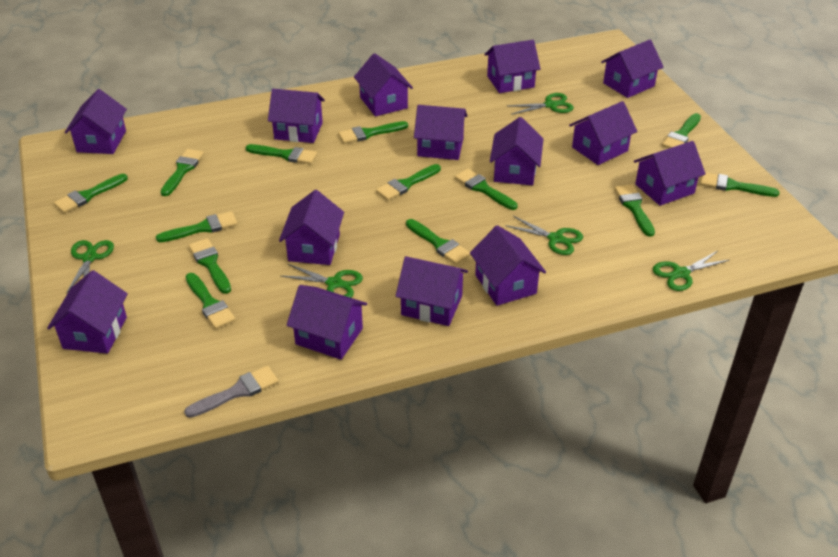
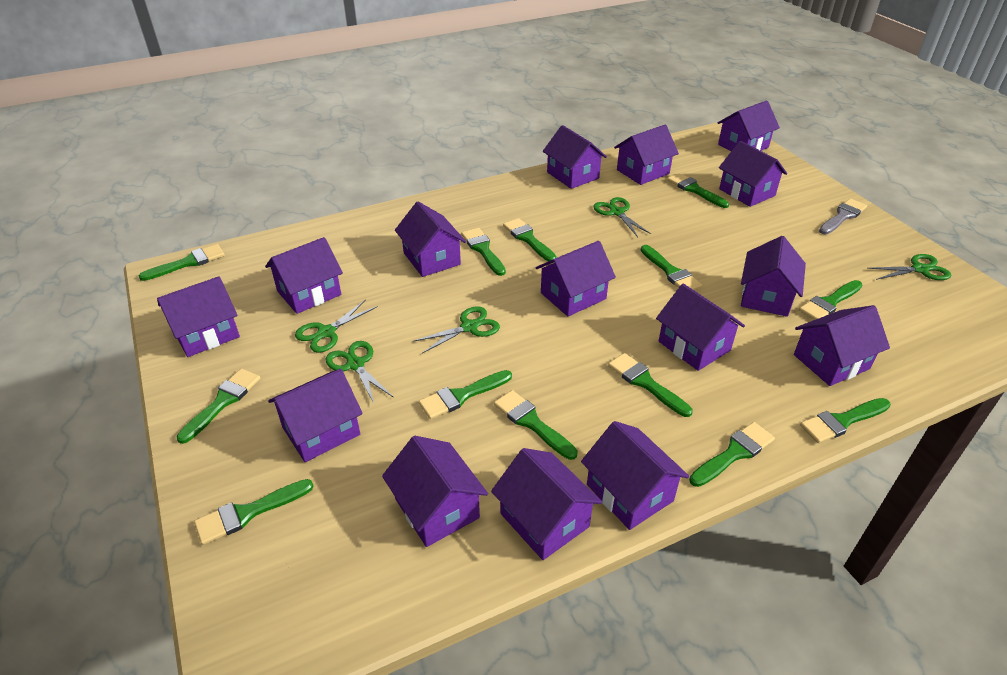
purple house: 14 -> 15

